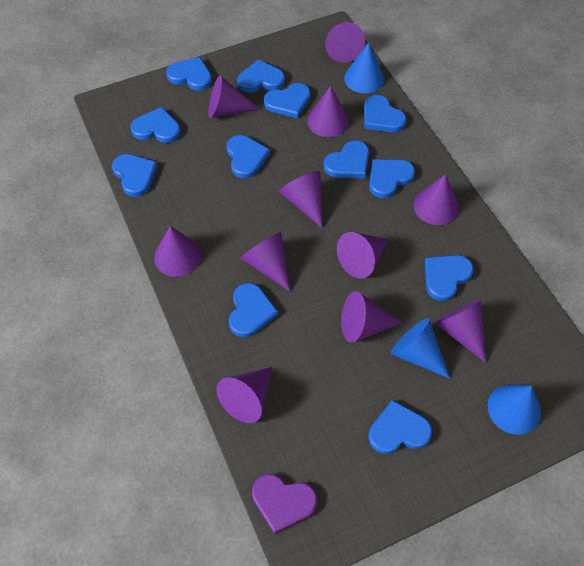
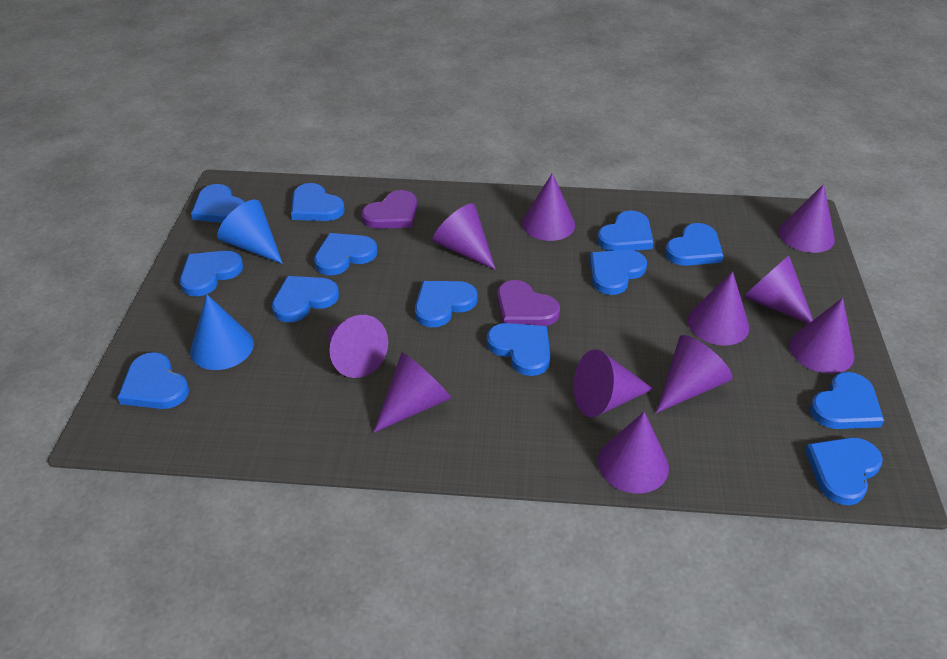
blue cone: 3 -> 2
blue heart: 12 -> 13
purple heart: 1 -> 2

